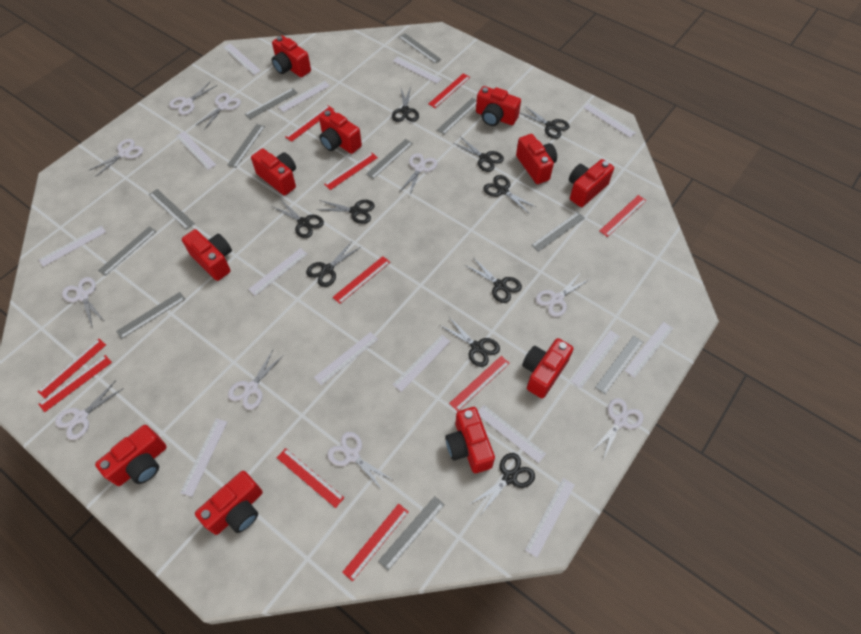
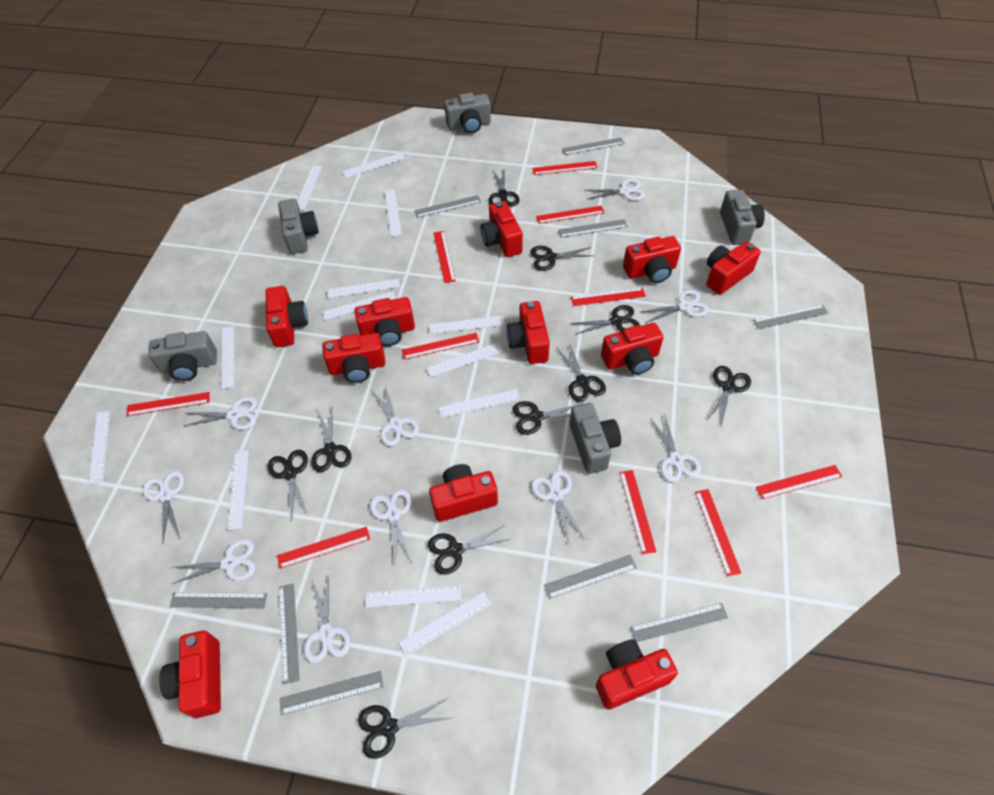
grey camera: 0 -> 5
grey ruler: 11 -> 9
white ruler: 14 -> 13

